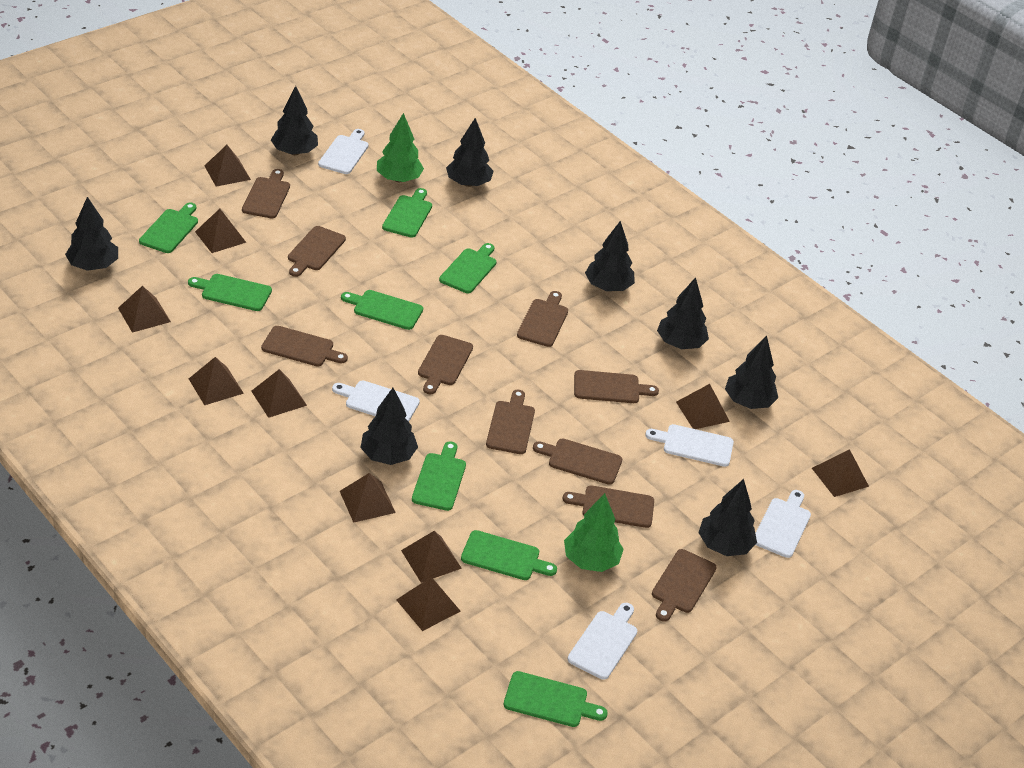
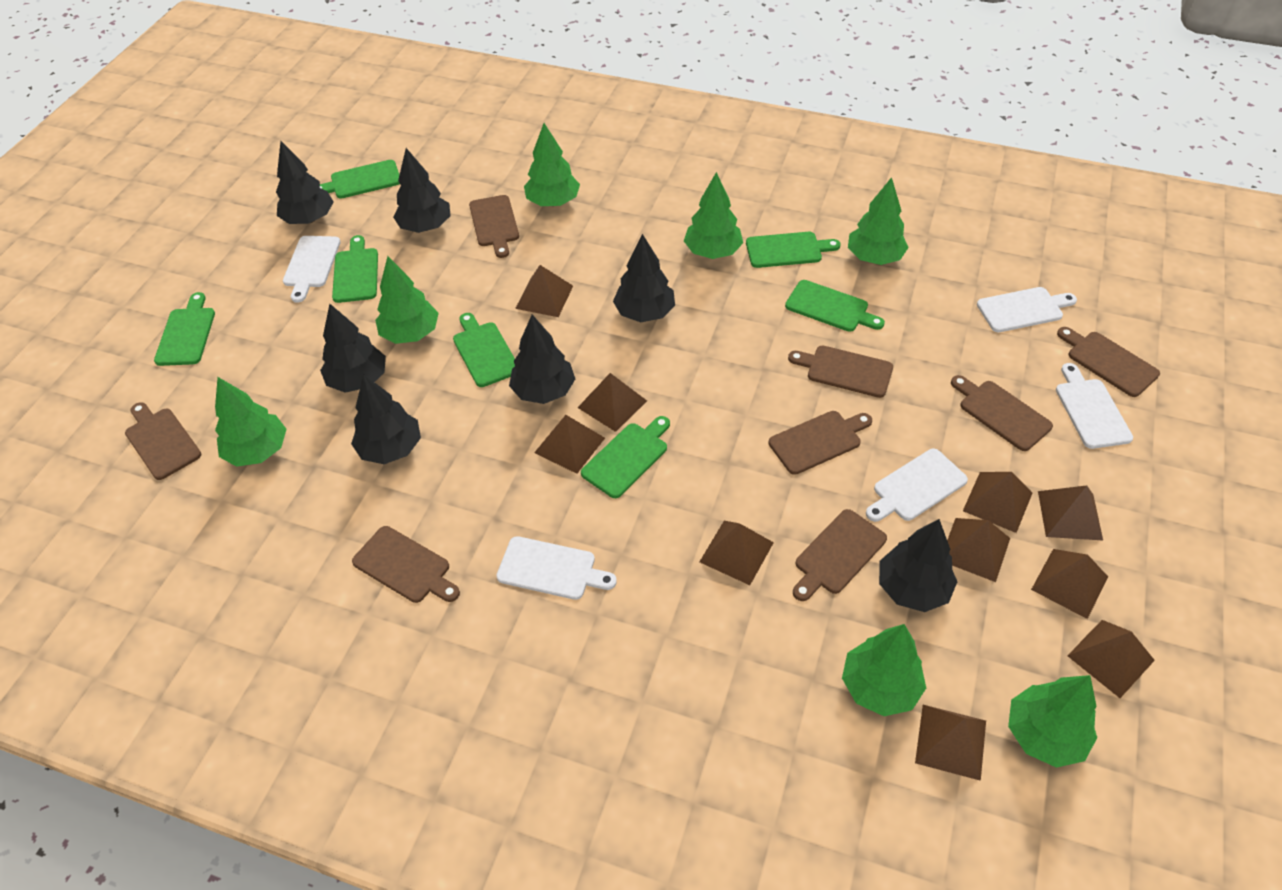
black tree: 8 -> 7
brown cutting board: 10 -> 8
green cutting board: 8 -> 7
green tree: 2 -> 7

